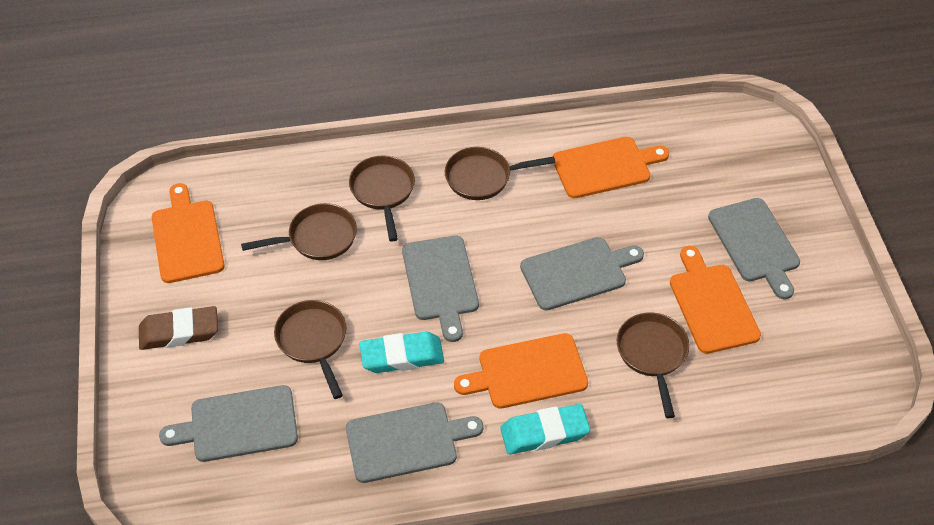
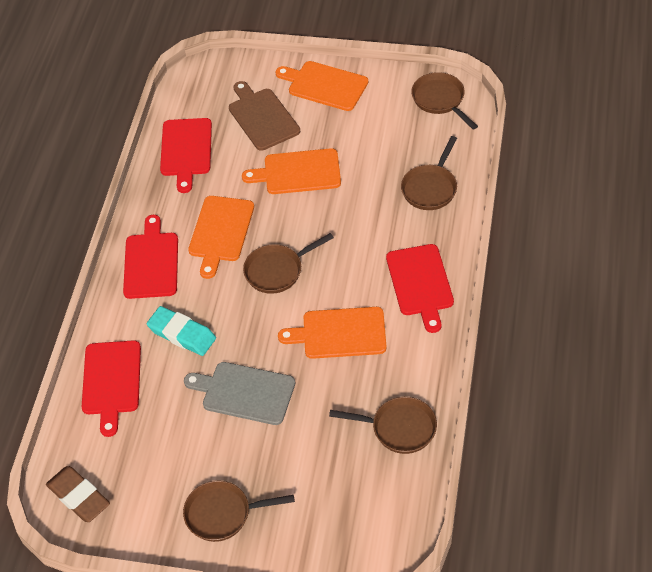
brown cutting board: 0 -> 1
grey cutting board: 5 -> 1
red cutting board: 0 -> 4
turquoise eraser: 2 -> 1

